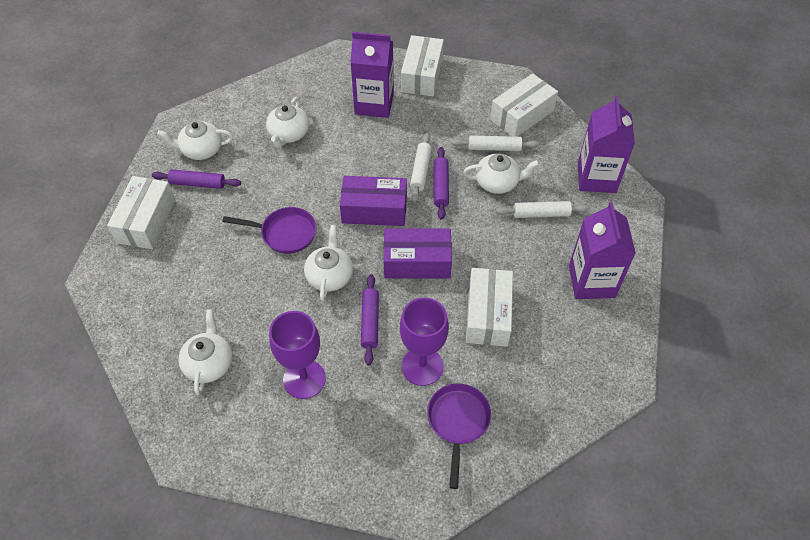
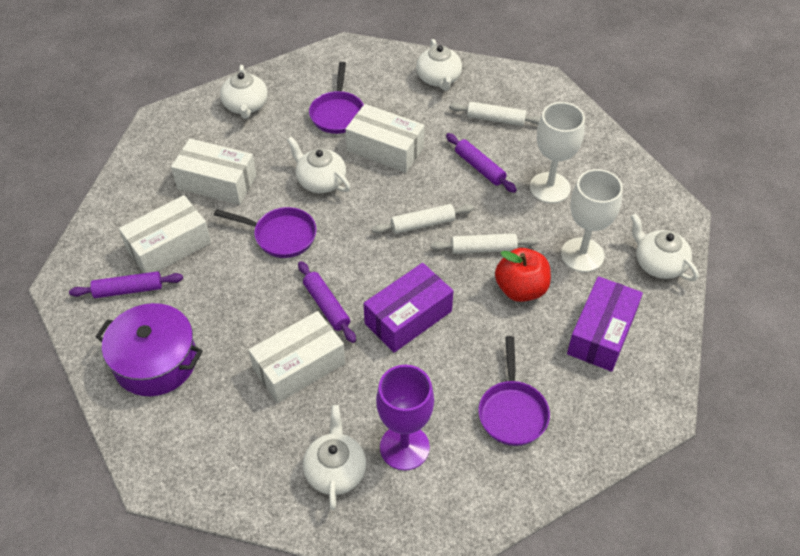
purple carton: 3 -> 0
purple goblet: 2 -> 1
purple pan: 2 -> 3
purple pot: 0 -> 1
red apple: 0 -> 1
white goblet: 0 -> 2

